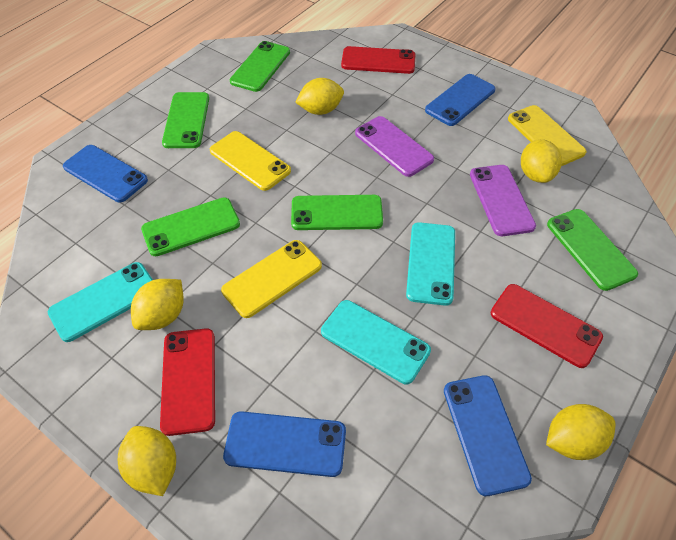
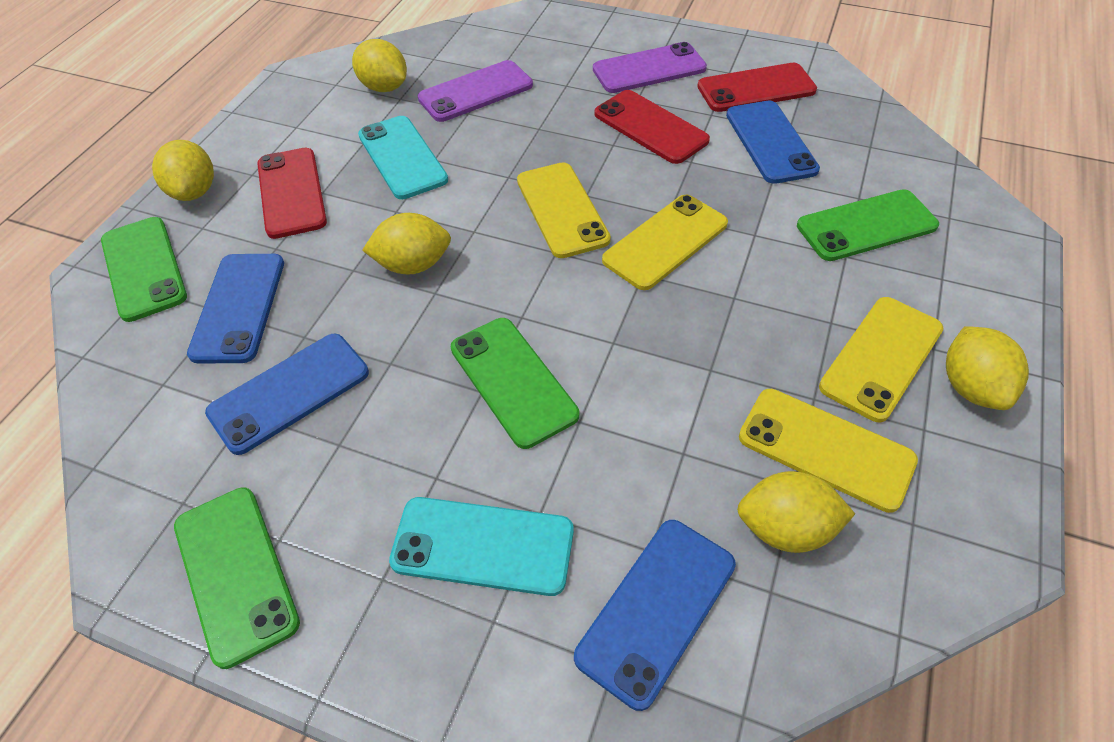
green phone: 5 -> 4
turquoise phone: 3 -> 2
yellow phone: 3 -> 4

